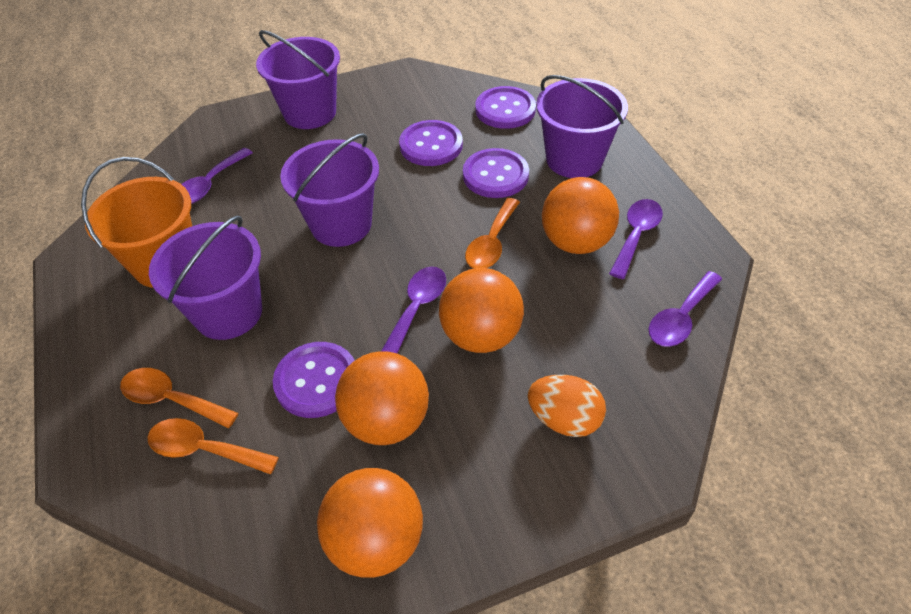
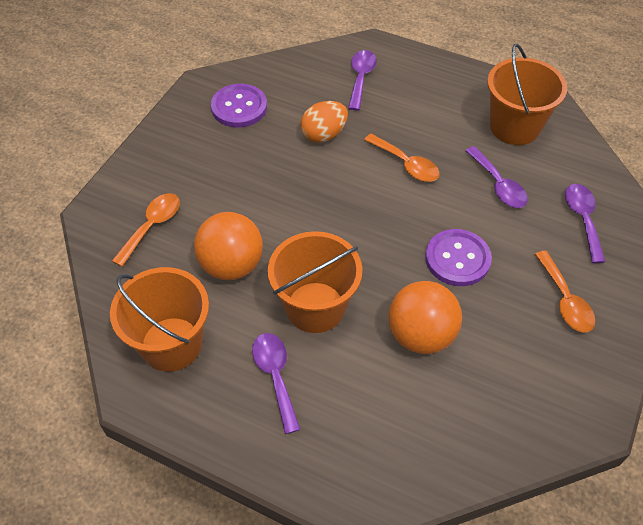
orange ball: 4 -> 2
orange bucket: 1 -> 3
purple bucket: 4 -> 0
purple button: 4 -> 2

